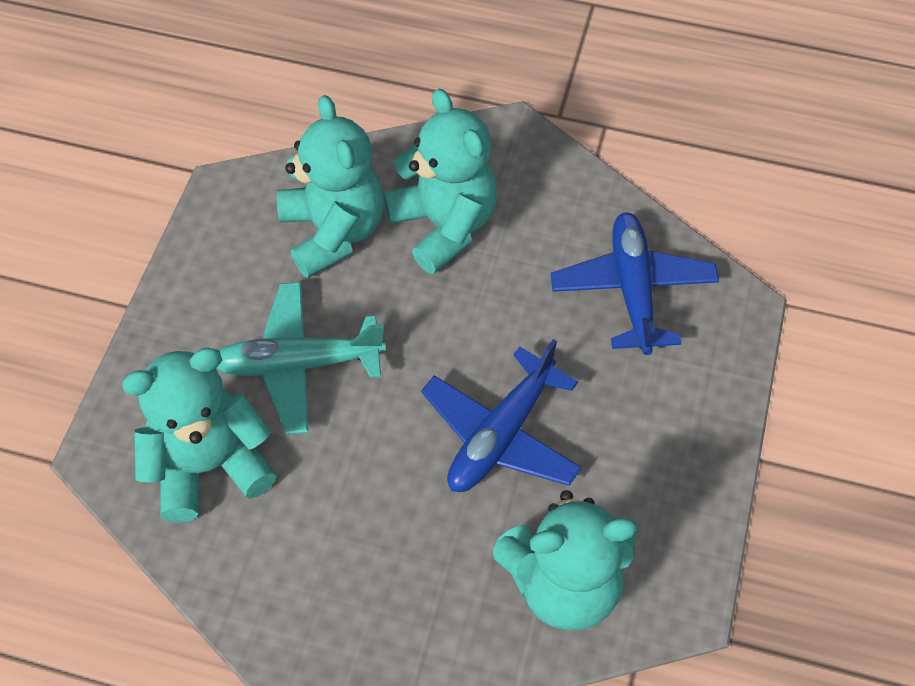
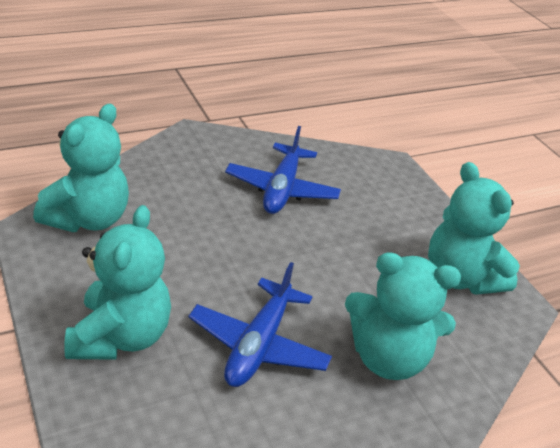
turquoise plane: 1 -> 0

